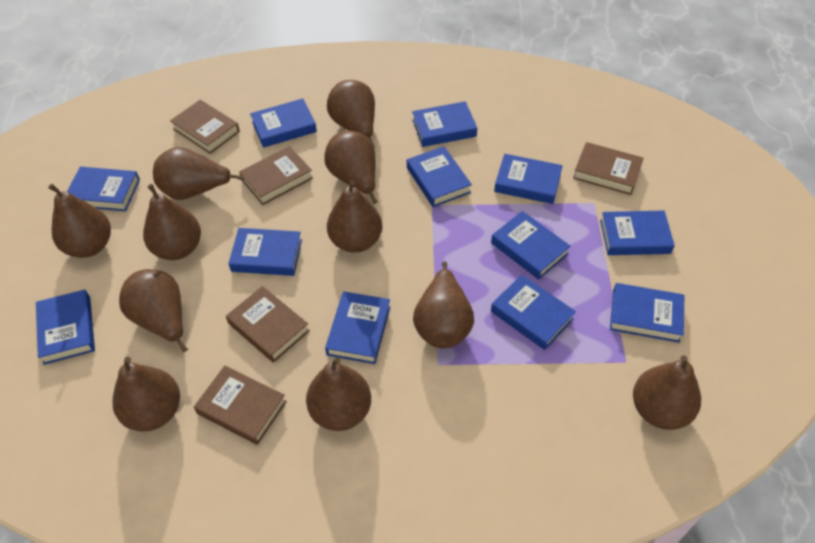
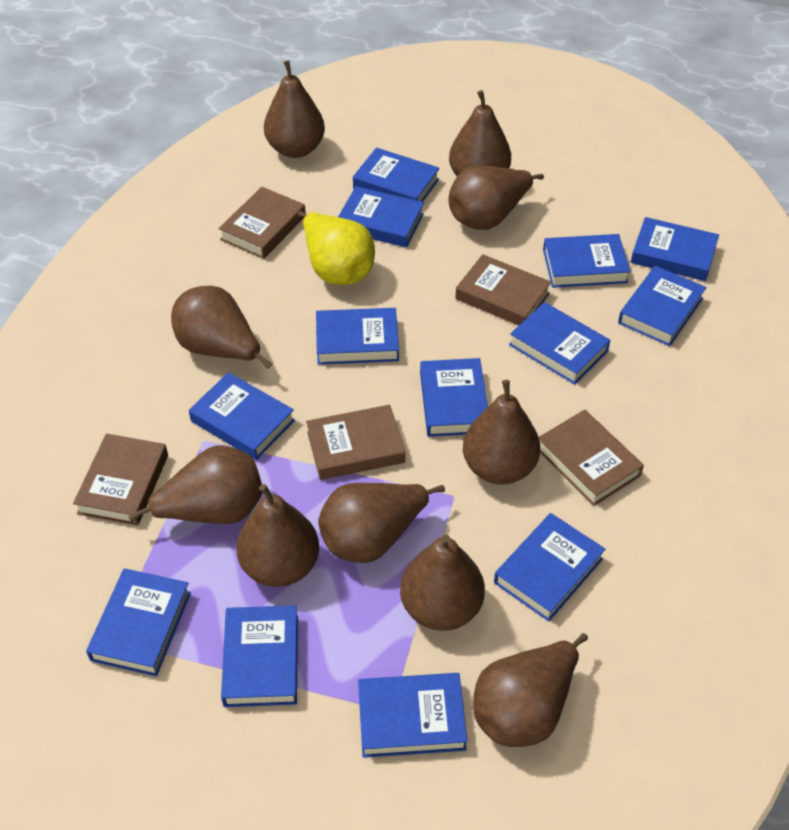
blue book: 12 -> 13
brown pear: 11 -> 10
yellow pear: 0 -> 1

